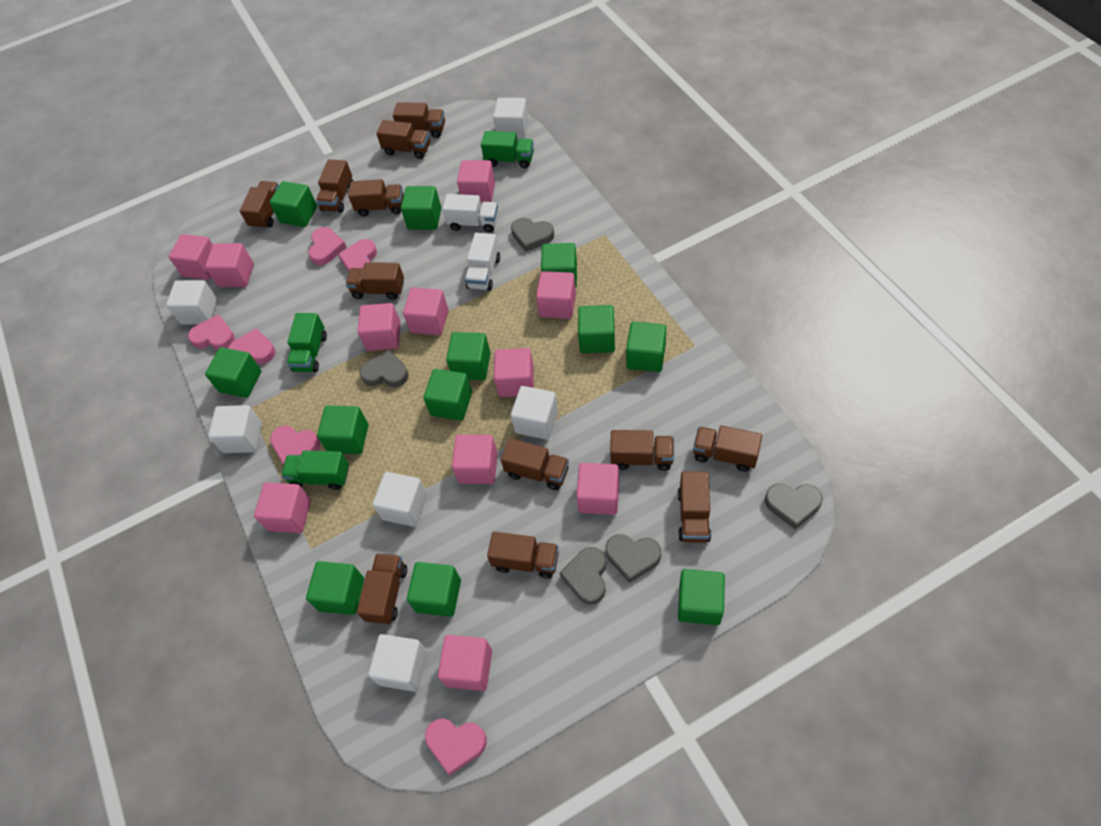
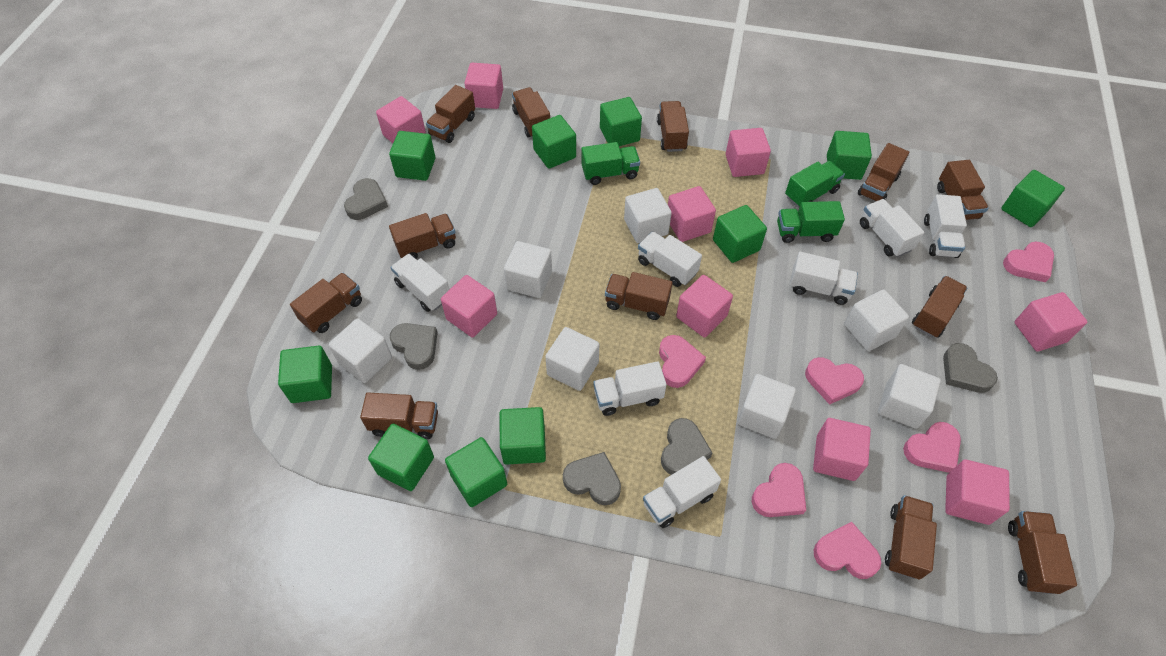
green cube: 12 -> 10
pink cube: 11 -> 9
white cube: 6 -> 7
white truck: 2 -> 7

